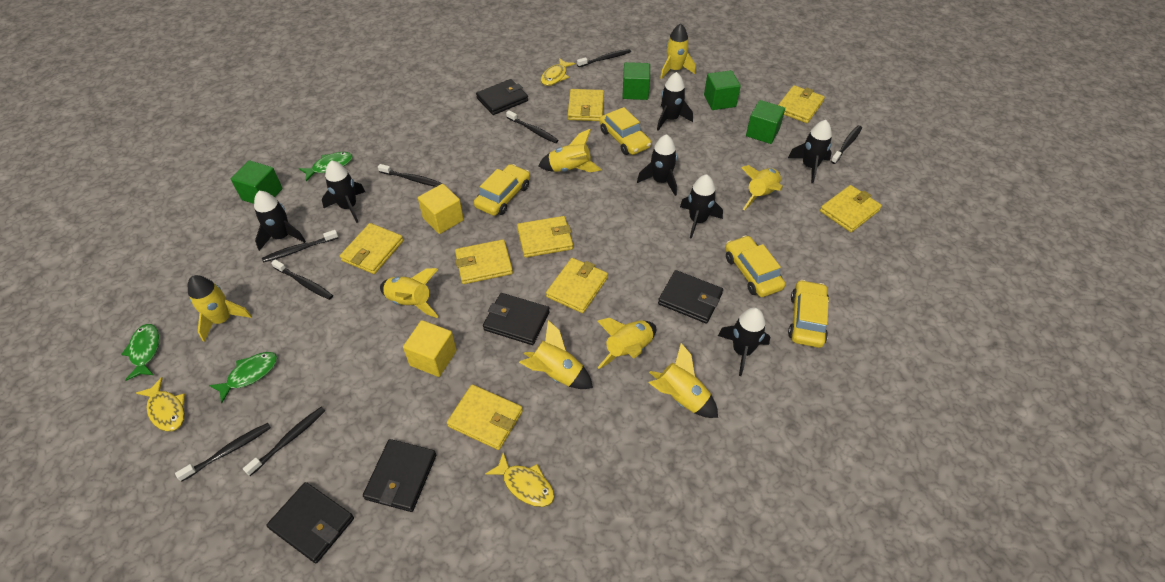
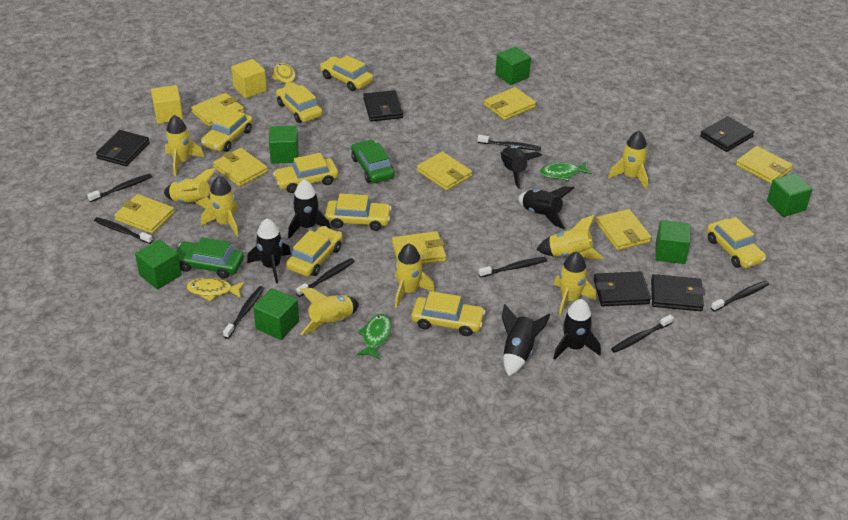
black rocket: 7 -> 6
green car: 0 -> 2
green cube: 4 -> 6
green fish: 3 -> 2
yellow car: 4 -> 8
yellow fish: 3 -> 2

